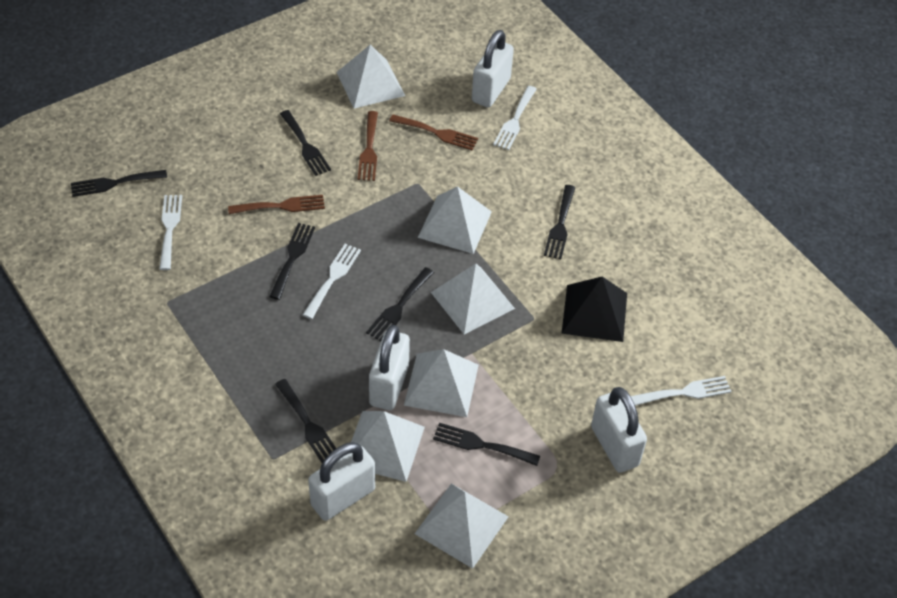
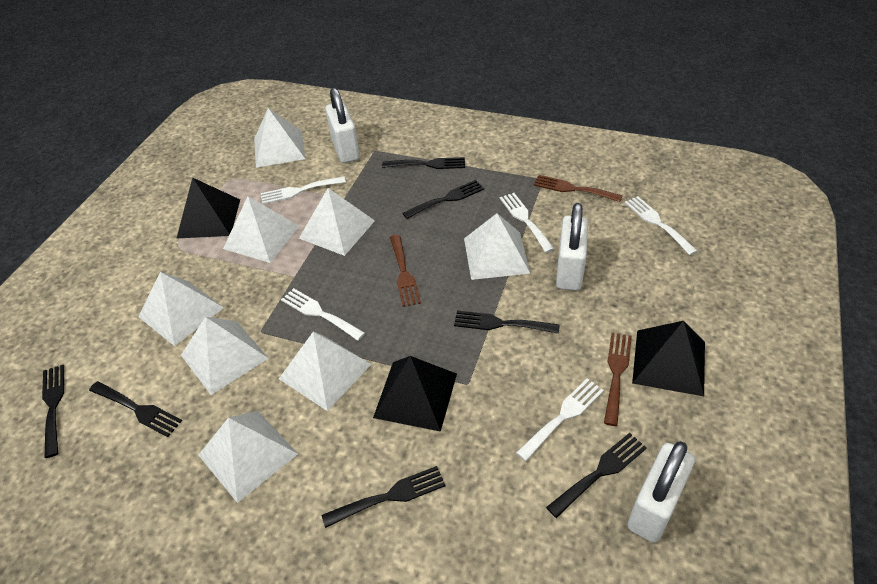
black pyramid: 1 -> 3
white fork: 4 -> 5
white padlock: 4 -> 3
white pyramid: 6 -> 8

